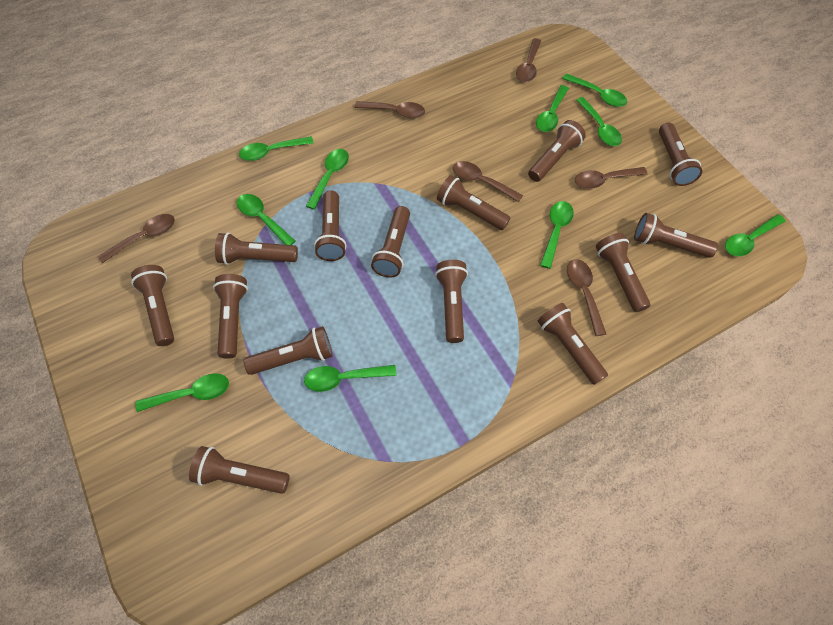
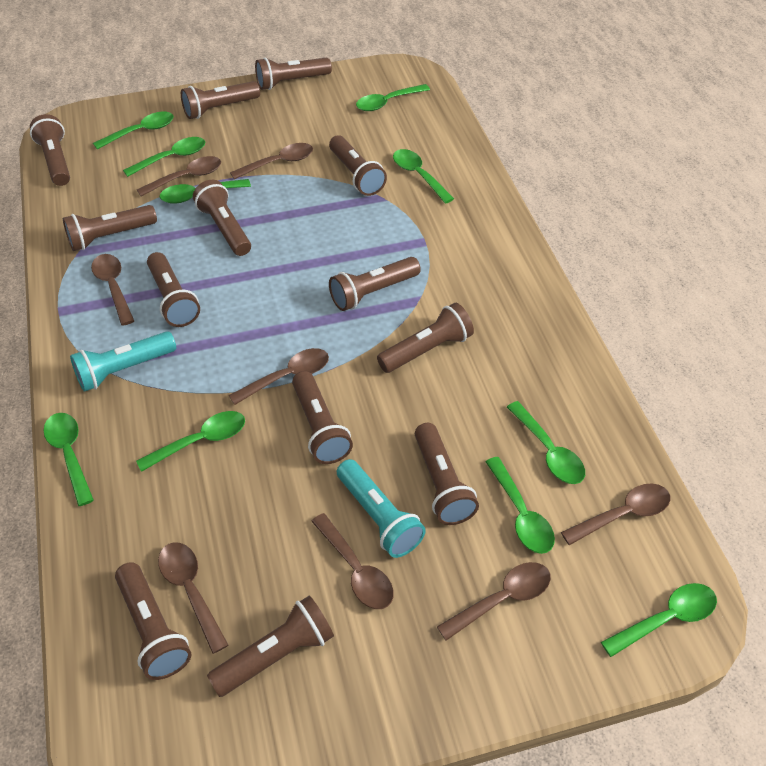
brown flashlight: 14 -> 13
brown spoon: 6 -> 8
turquoise flashlight: 0 -> 2

